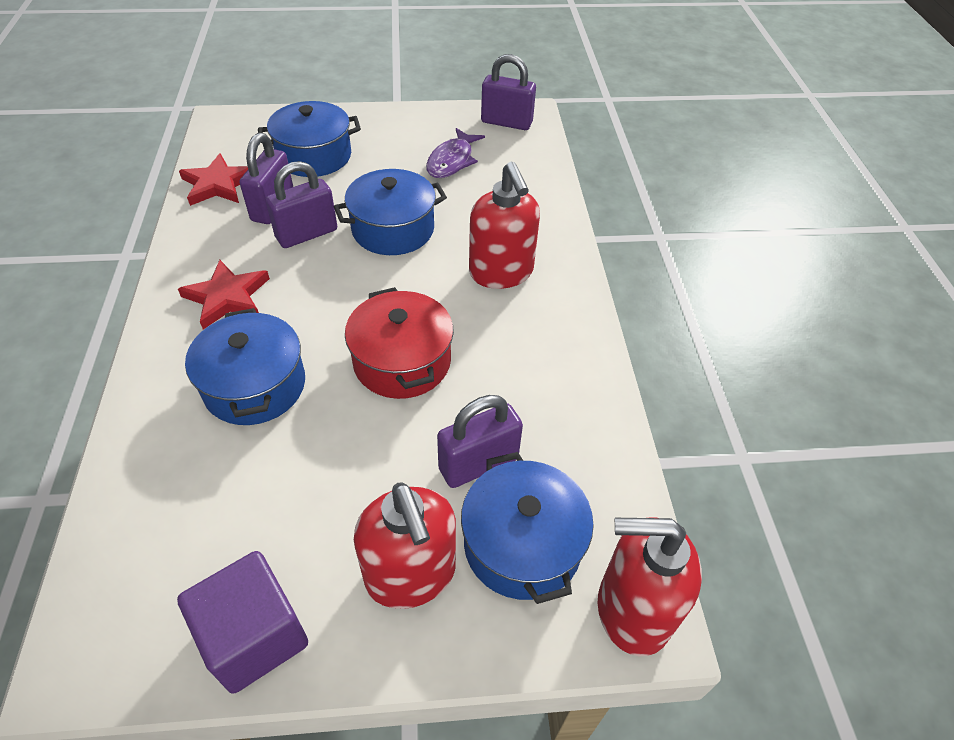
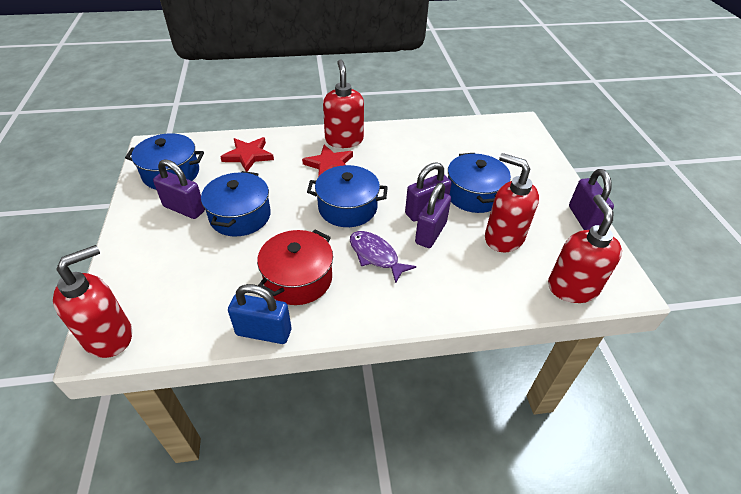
blue padlock: 0 -> 1
purple cube: 1 -> 0
red soap dispenser: 3 -> 4

